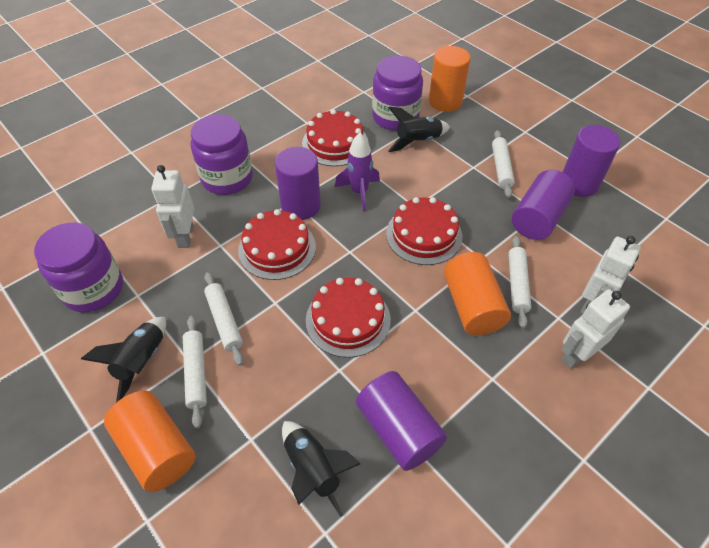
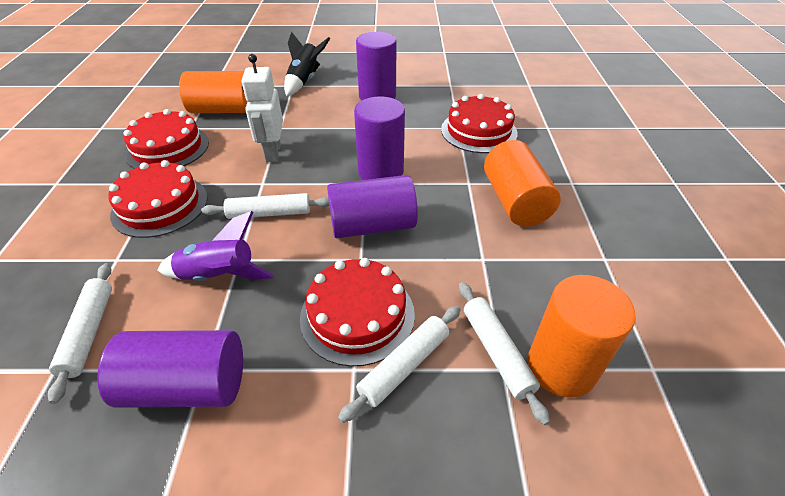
black rocket: 3 -> 1
purple jar: 3 -> 0
white robot: 3 -> 1

